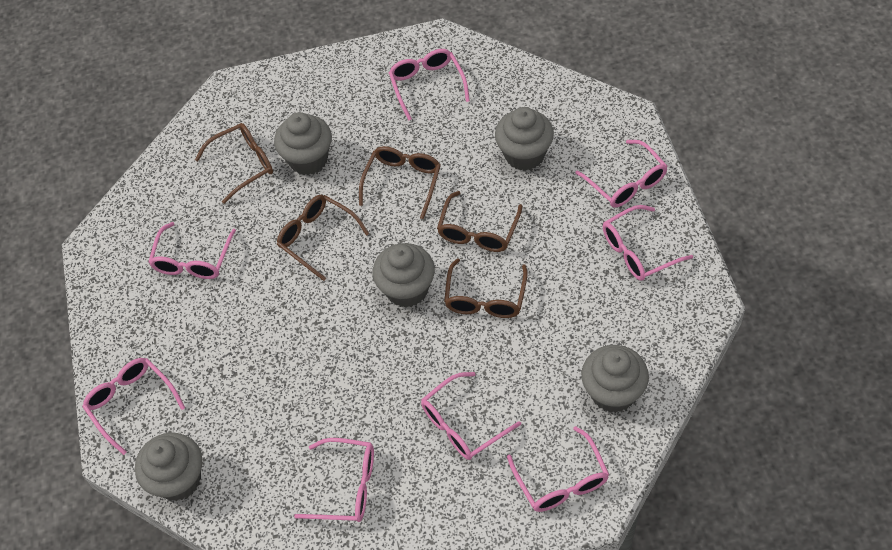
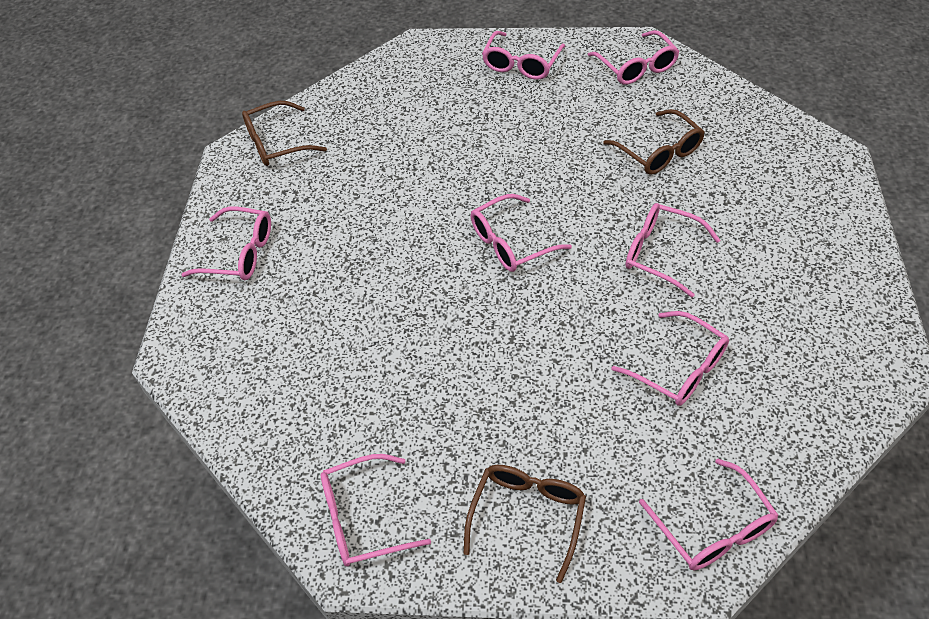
brown glasses: 5 -> 3
grey cupcake: 5 -> 0

